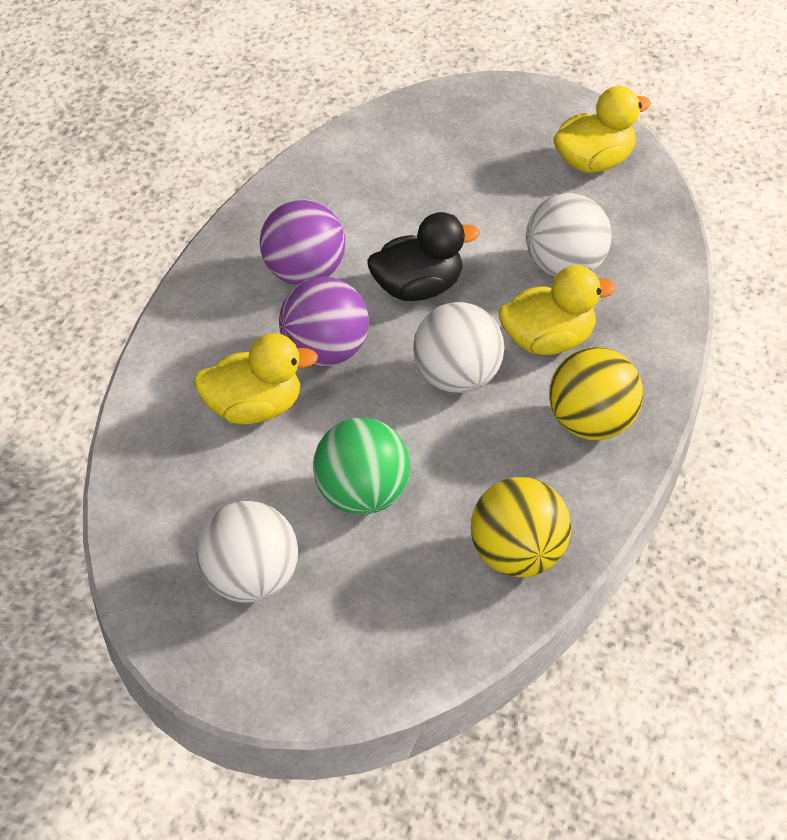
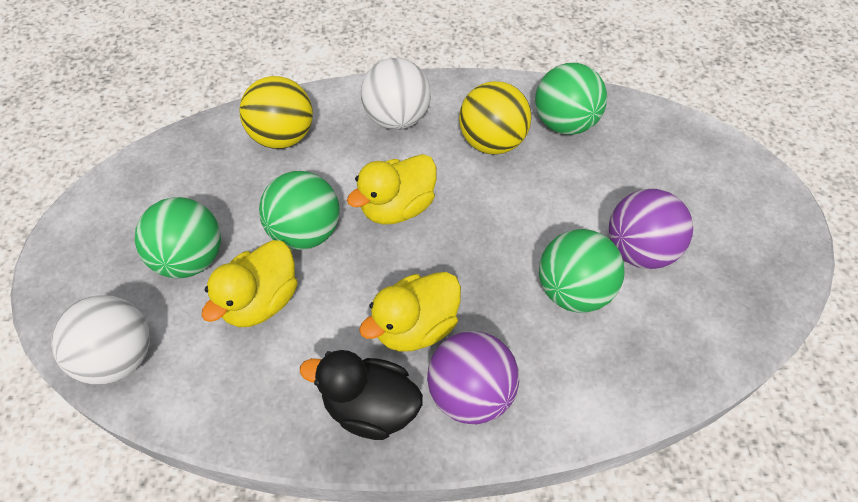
green ball: 1 -> 4
white ball: 3 -> 2

